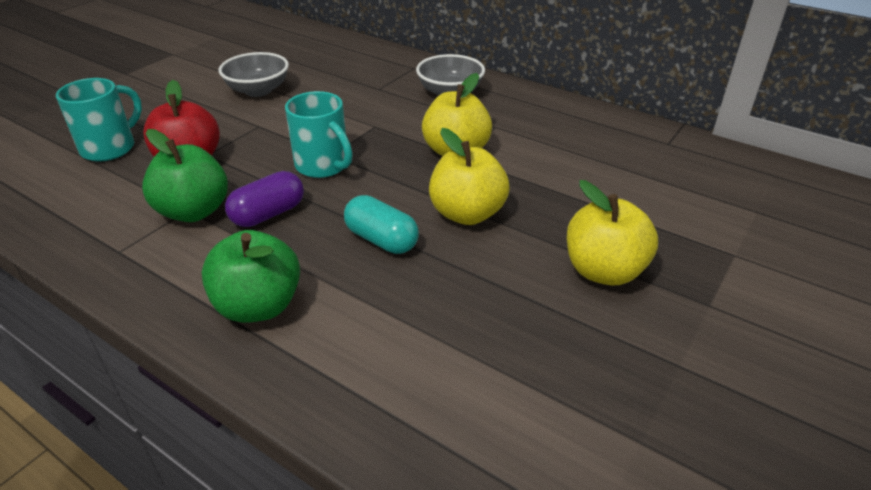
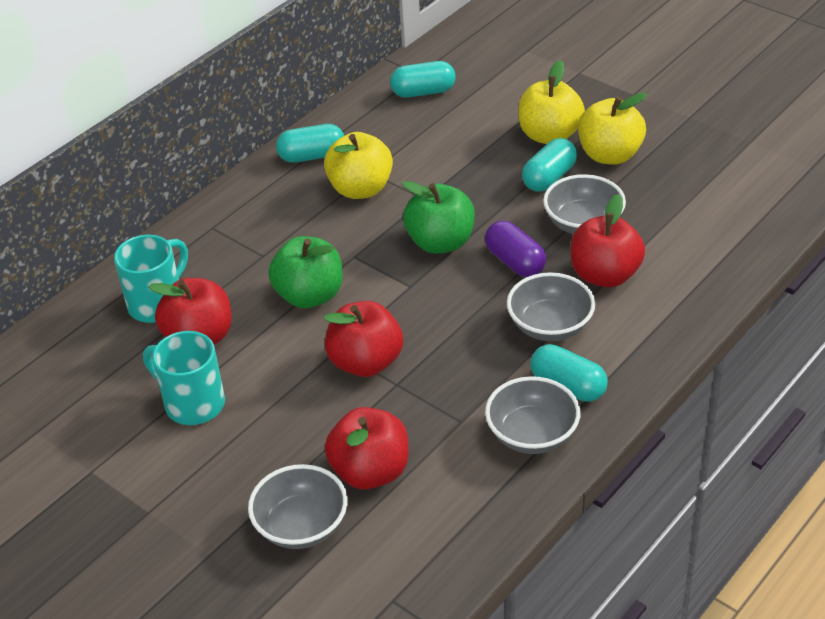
grey bowl: 2 -> 4
red apple: 1 -> 4
turquoise capsule: 1 -> 4

